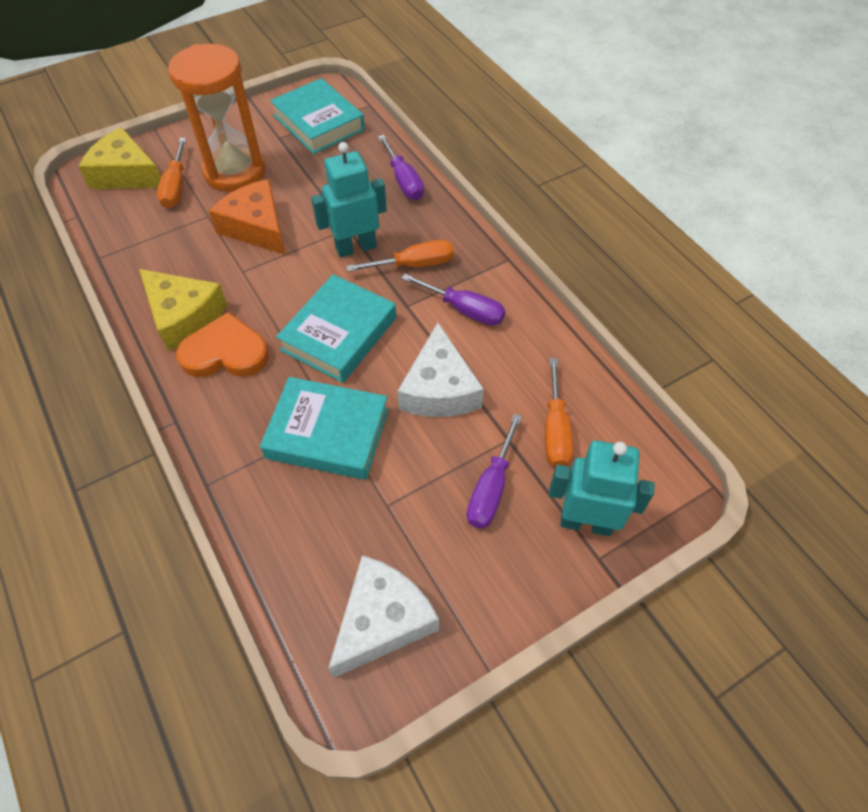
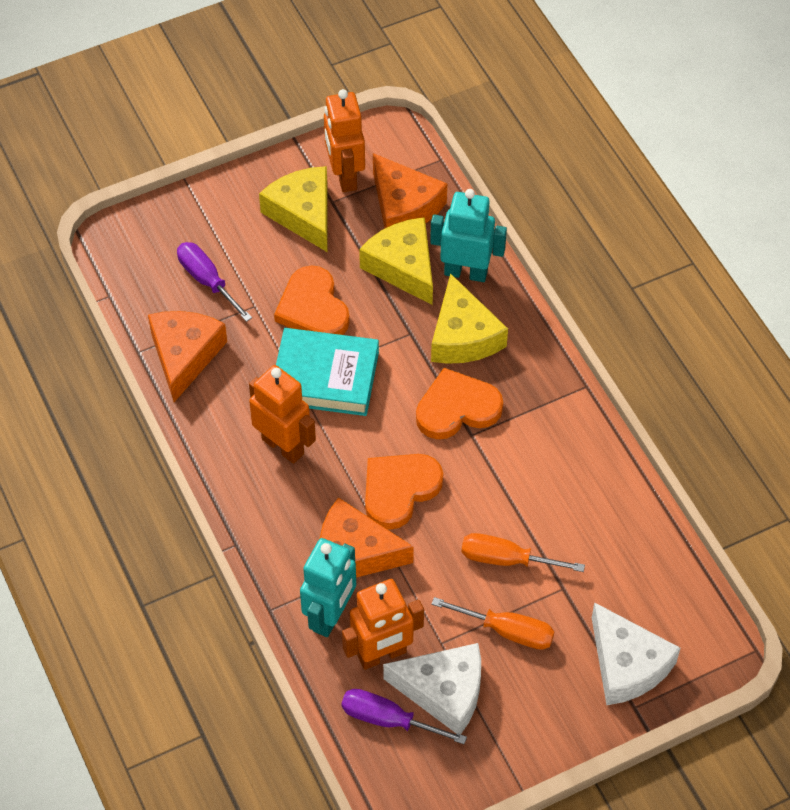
orange cheese: 1 -> 3
orange heart: 1 -> 3
orange hourglass: 1 -> 0
orange robot: 0 -> 3
orange screwdriver: 3 -> 2
purple screwdriver: 3 -> 2
turquoise book: 3 -> 1
yellow cheese: 2 -> 3

